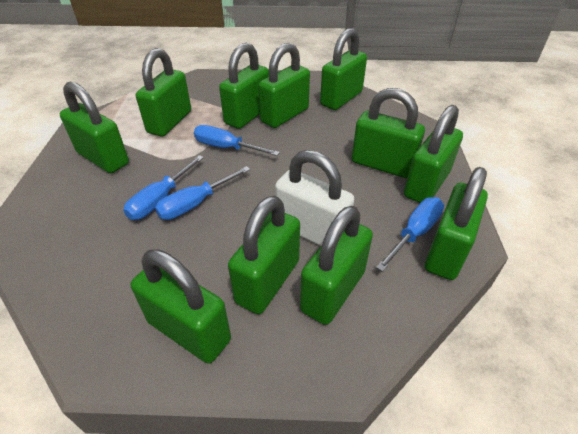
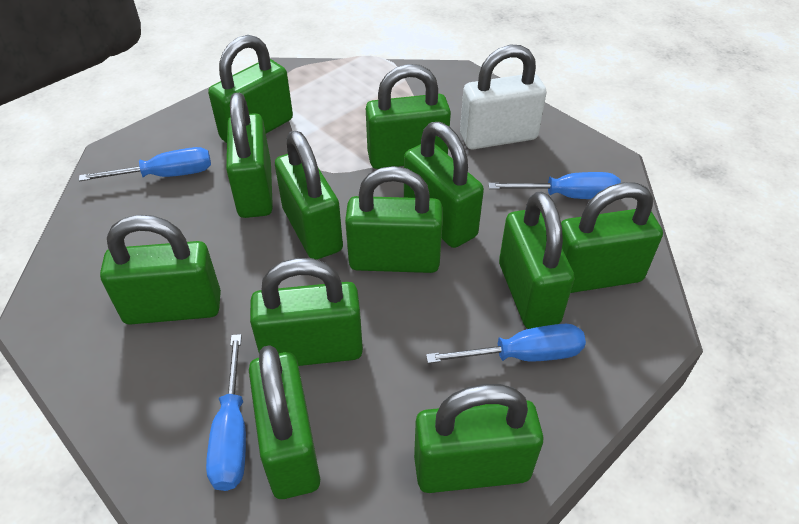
green padlock: 11 -> 12

